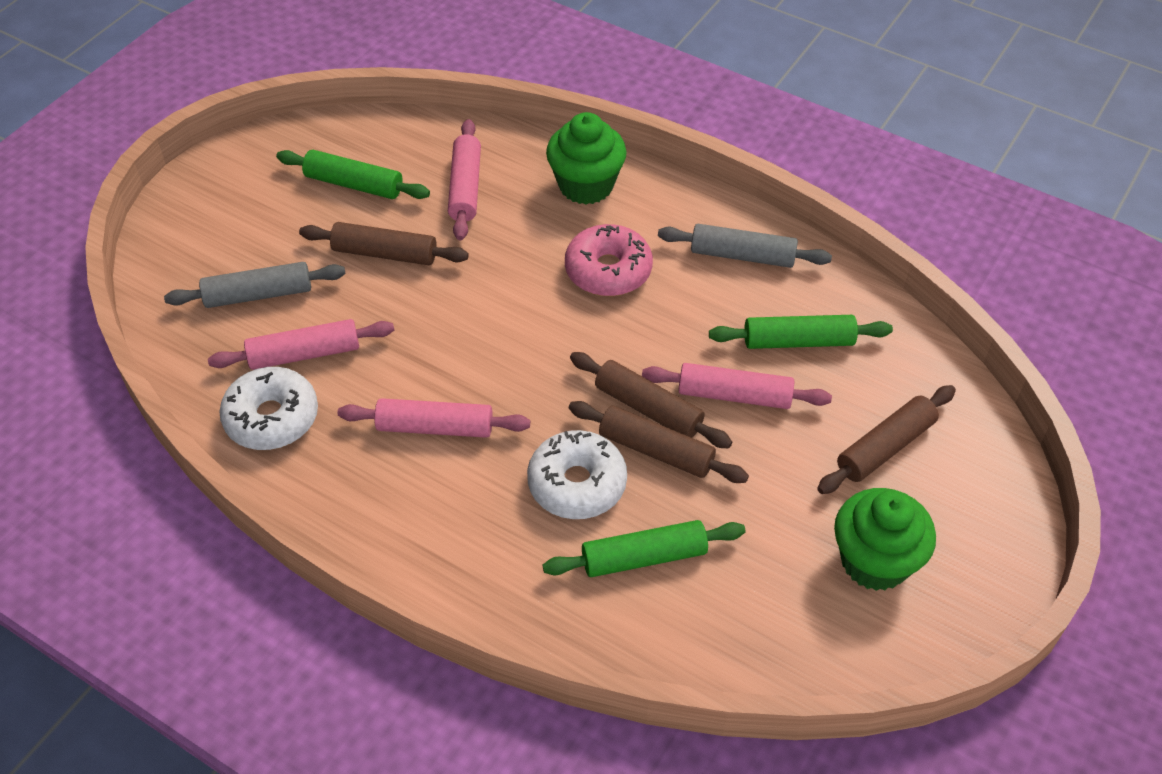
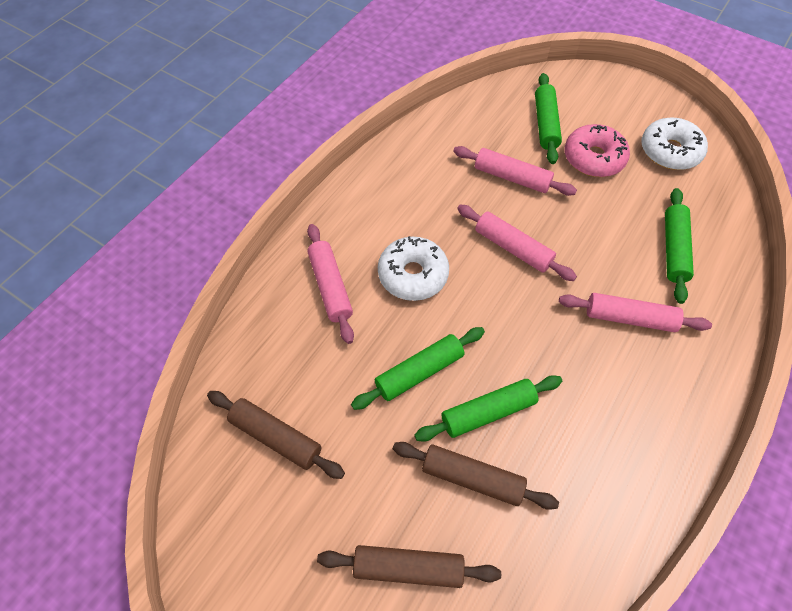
brown rolling pin: 4 -> 3
green cupcake: 2 -> 0
green rolling pin: 3 -> 4
grey rolling pin: 2 -> 0

